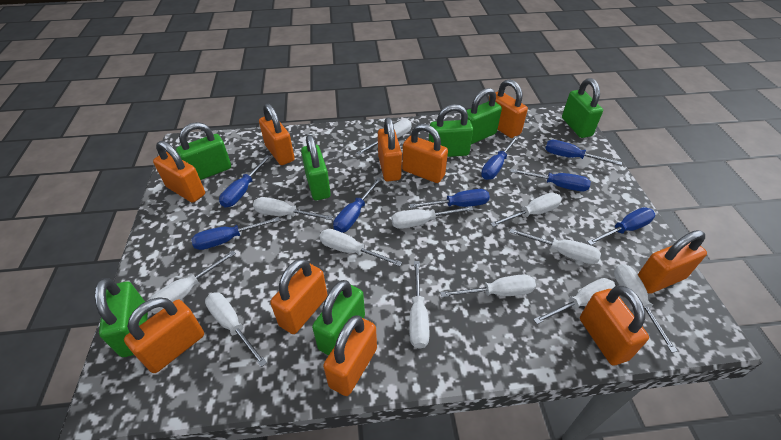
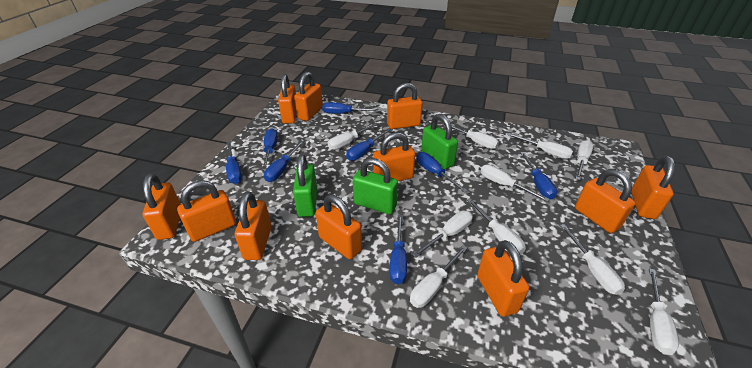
green padlock: 7 -> 3
orange padlock: 10 -> 11
white screwdriver: 12 -> 10

